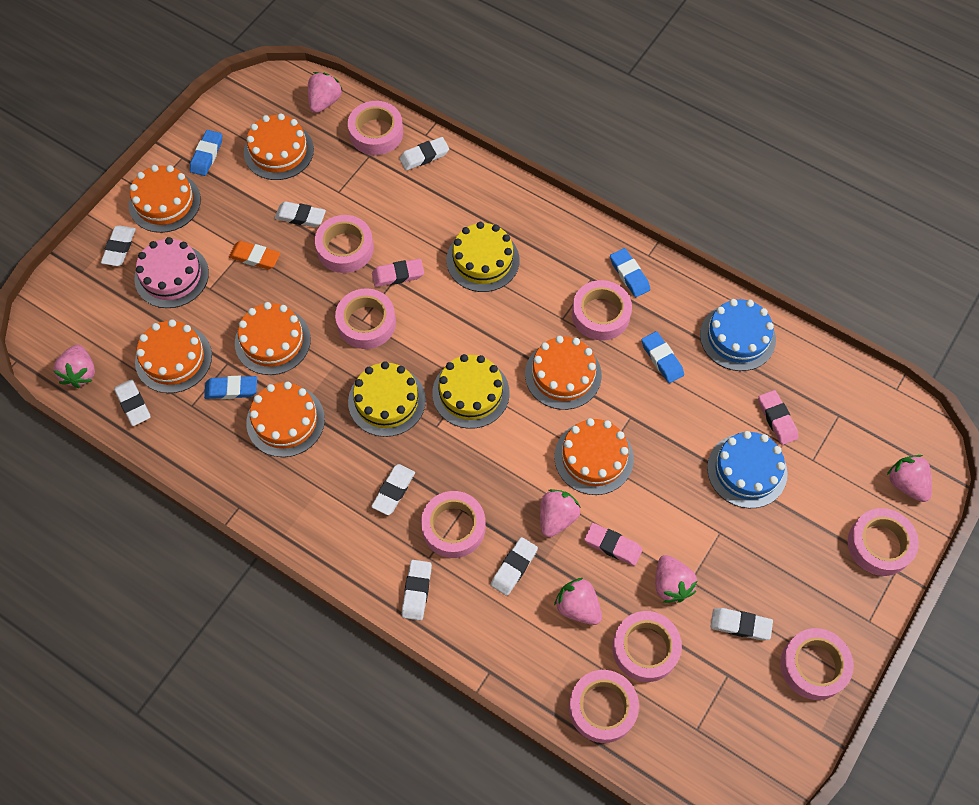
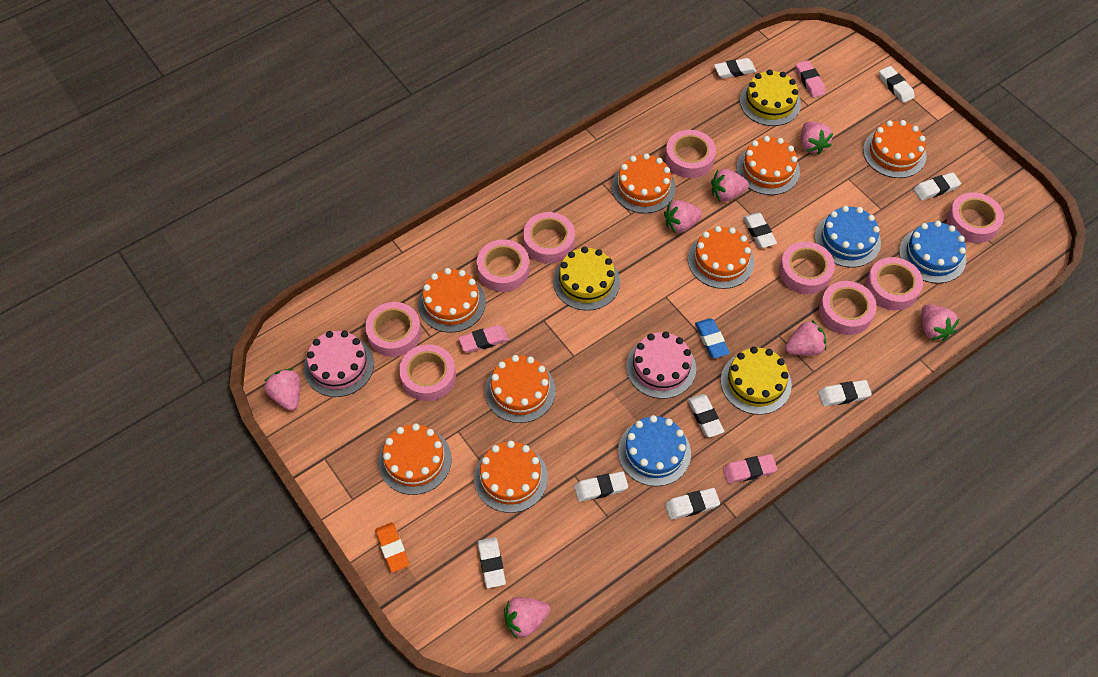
blue cake: 2 -> 3
blue eraser: 4 -> 1
orange cake: 7 -> 8
pink cake: 1 -> 2
pink strawberry: 6 -> 7
white eraser: 8 -> 9

